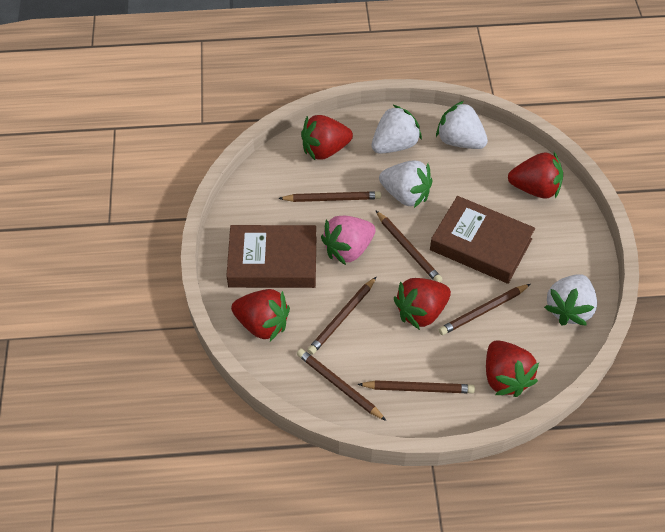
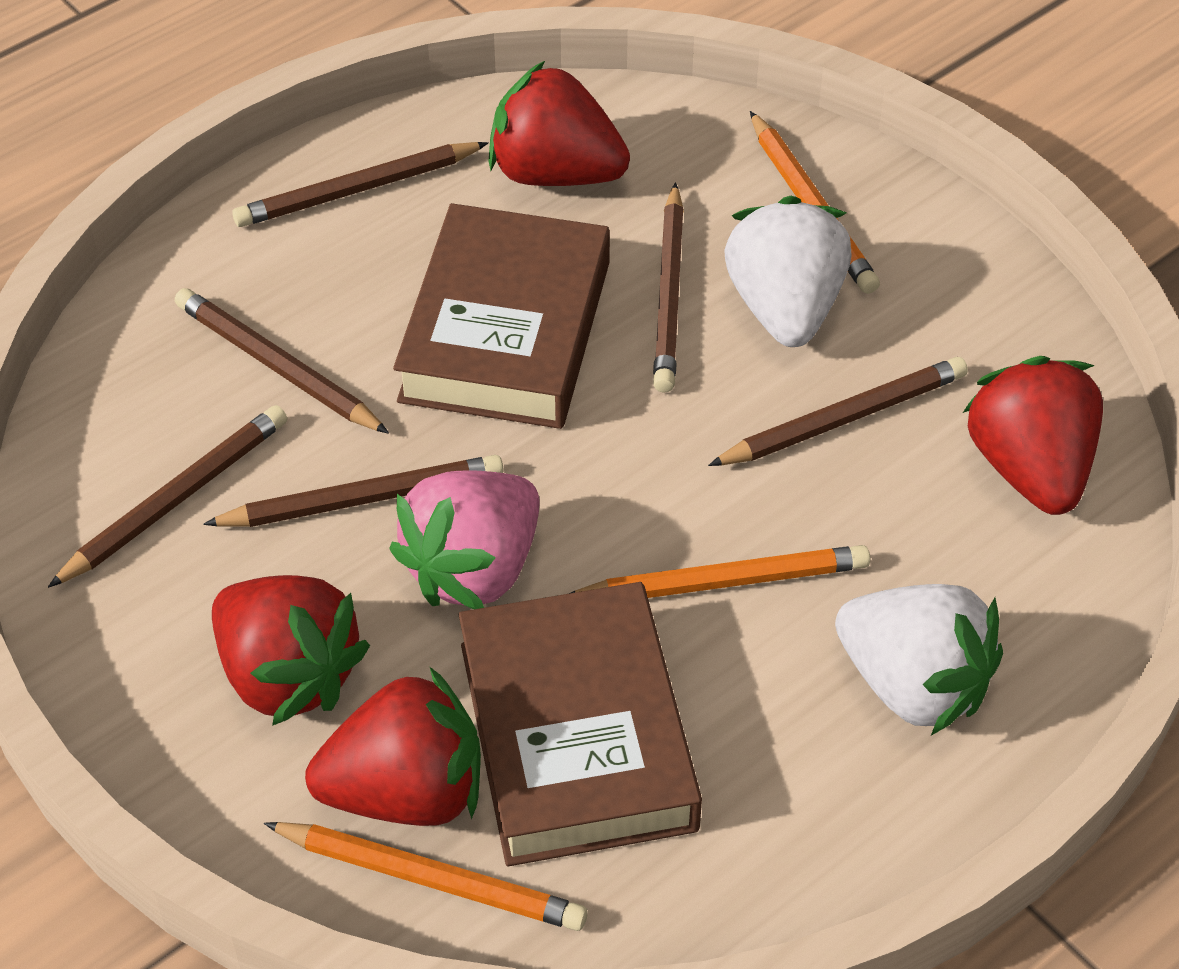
orange pencil: 0 -> 3
red strawberry: 5 -> 4
white strawberry: 4 -> 2

